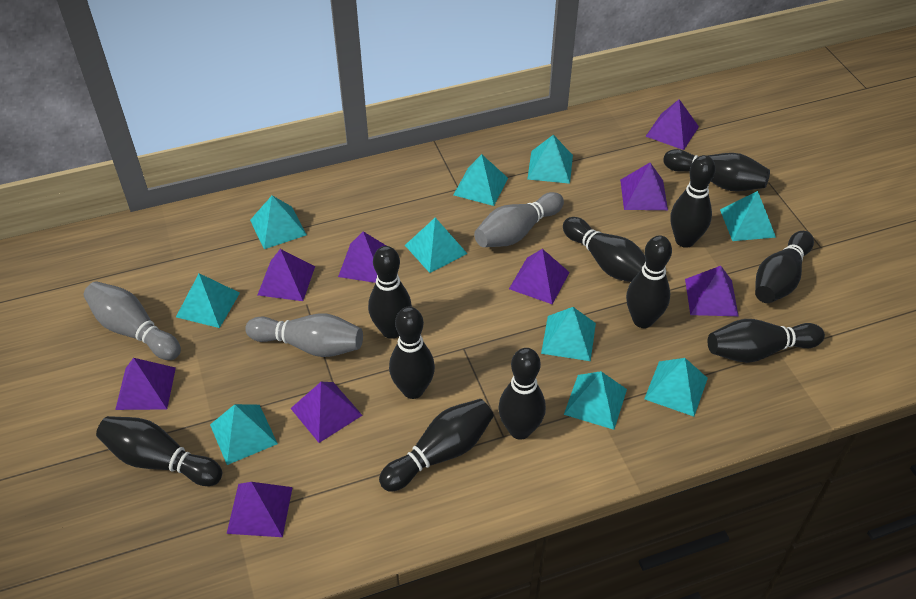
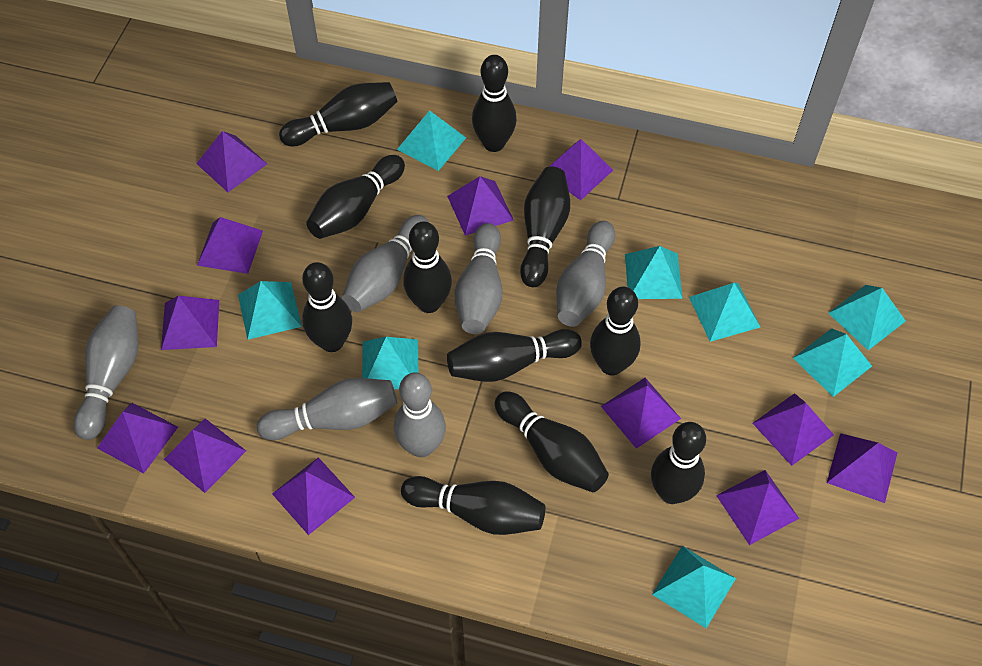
grey bowling pin: 3 -> 6
purple pyramid: 9 -> 12
turquoise pyramid: 10 -> 8

